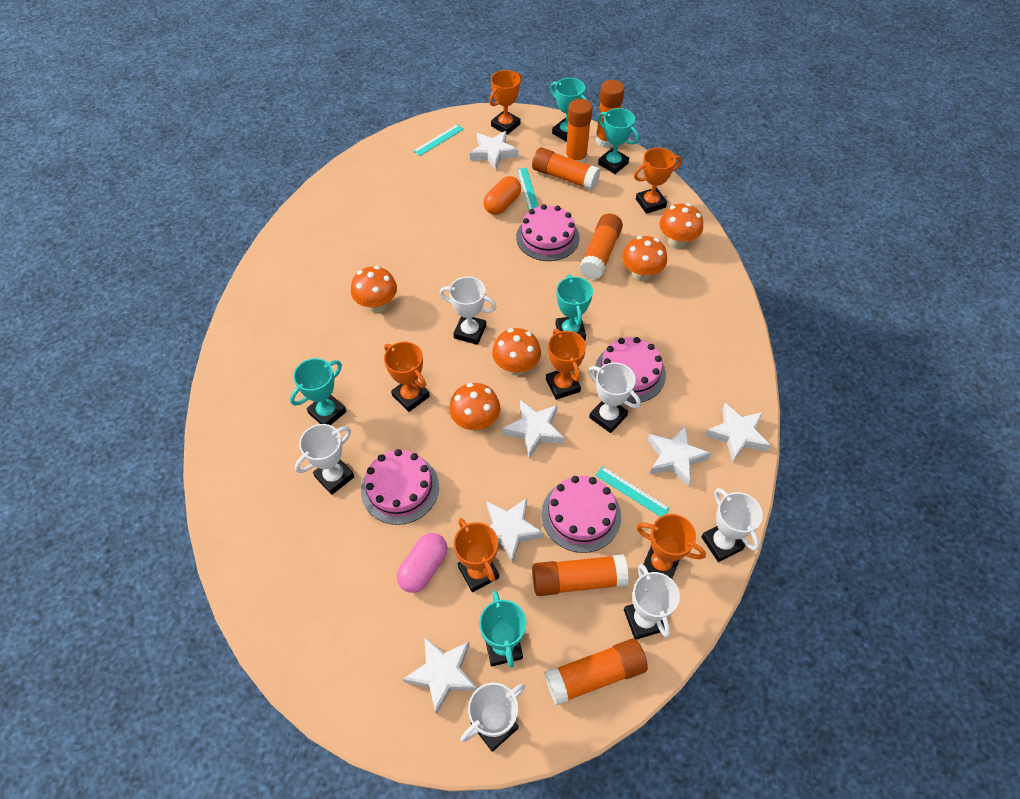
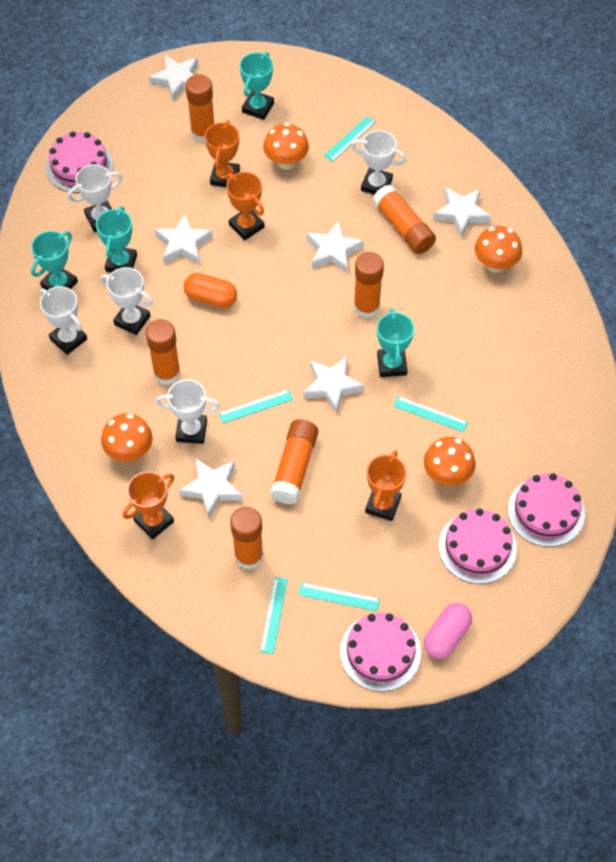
orange mushroom: 5 -> 4
orange trophy: 6 -> 4
turquoise ruler: 3 -> 5
turquoise trophy: 5 -> 4
white trophy: 6 -> 5

